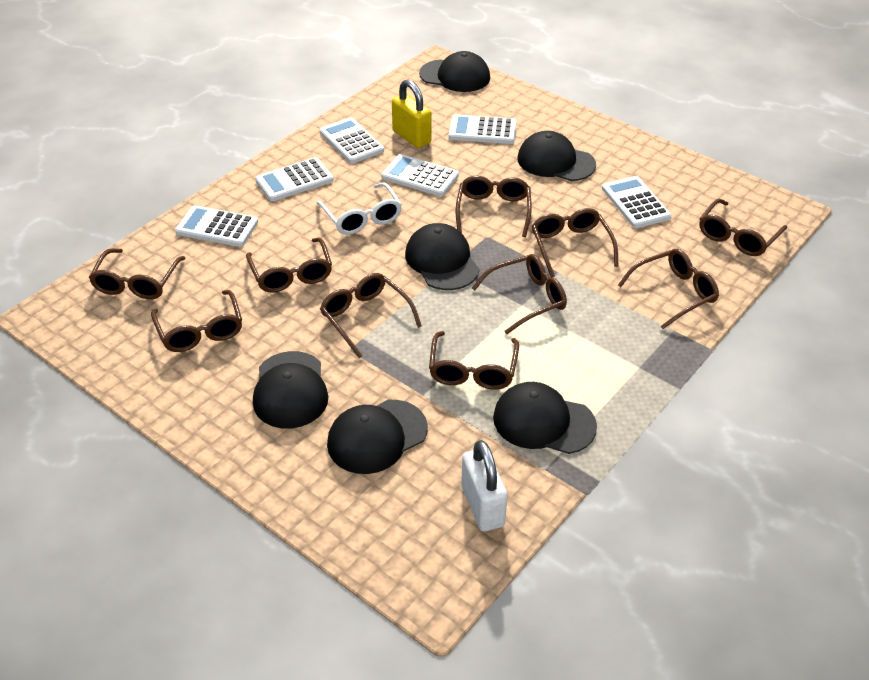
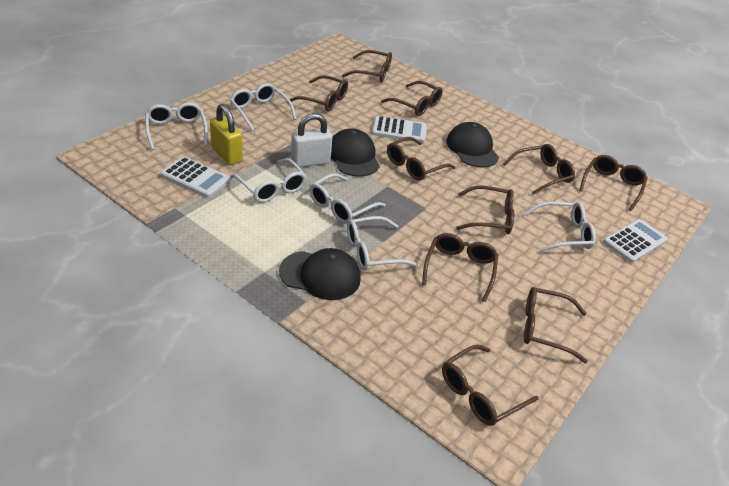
black cap: 6 -> 3
white calculator: 6 -> 3
white glasses: 1 -> 6

